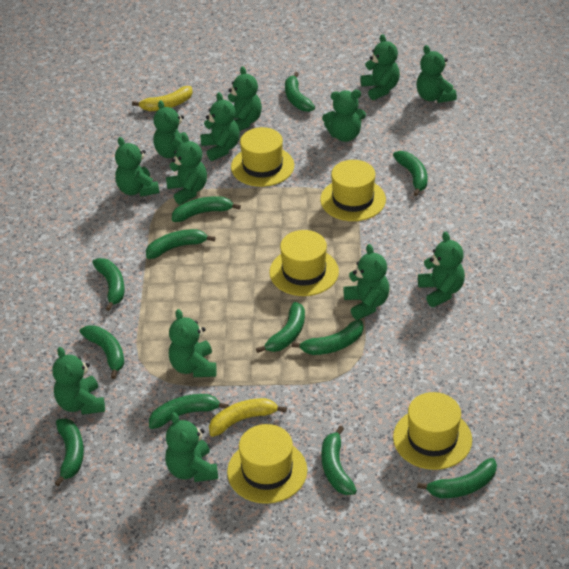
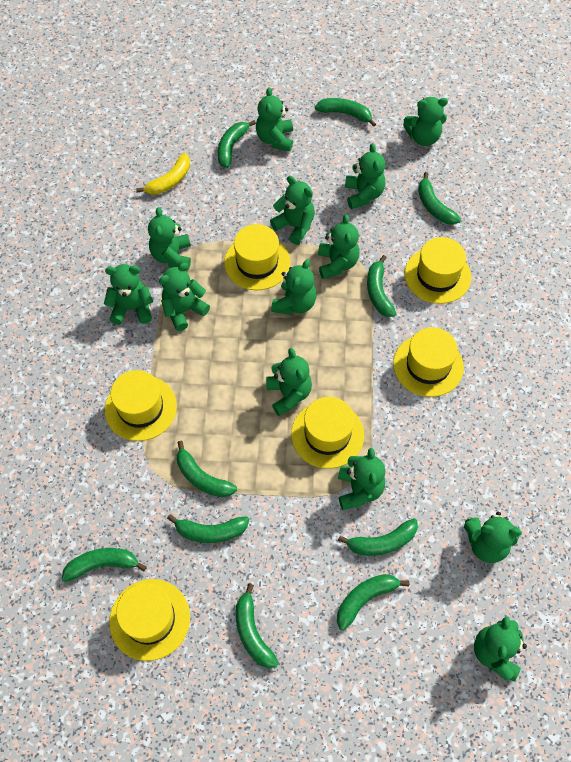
green banana: 12 -> 10
yellow banana: 2 -> 1
yellow hat: 5 -> 6

